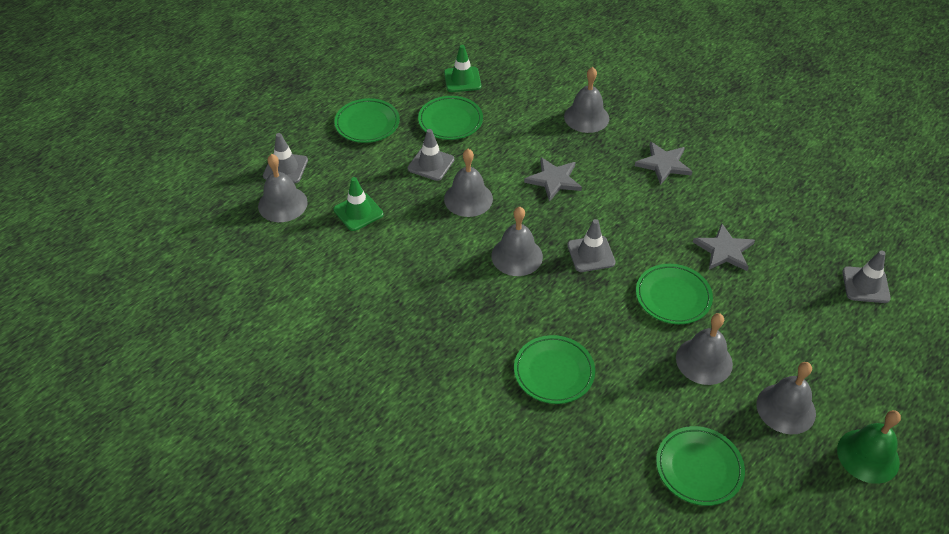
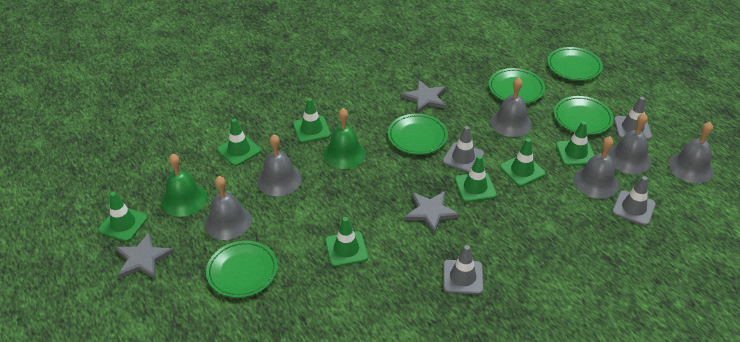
green bell: 1 -> 2
green traffic cone: 2 -> 7

